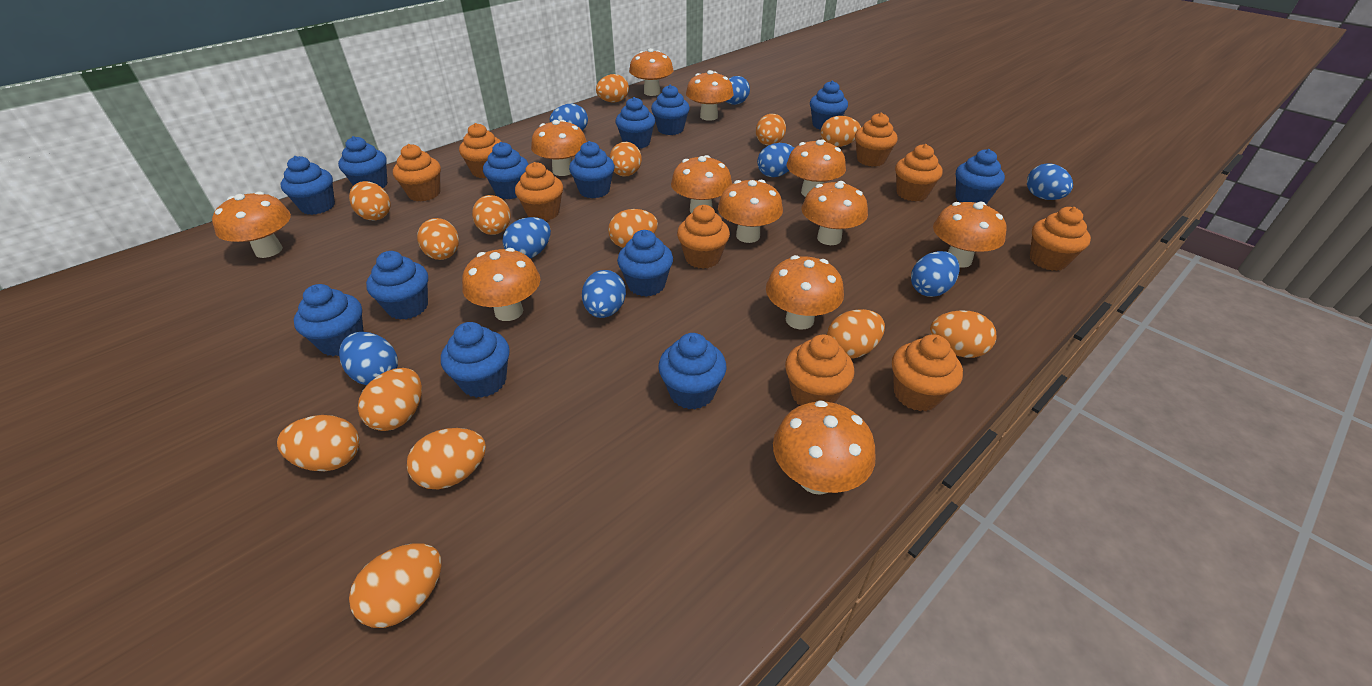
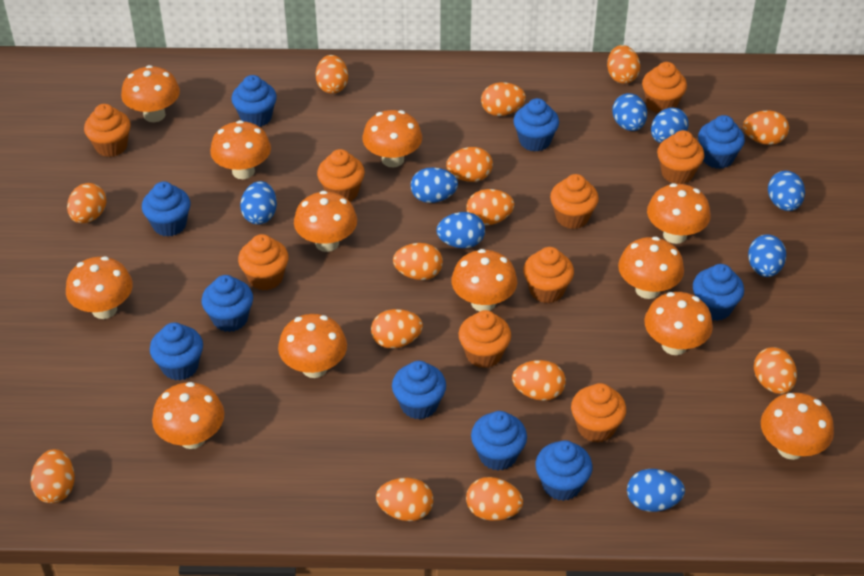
blue cupcake: 13 -> 10

